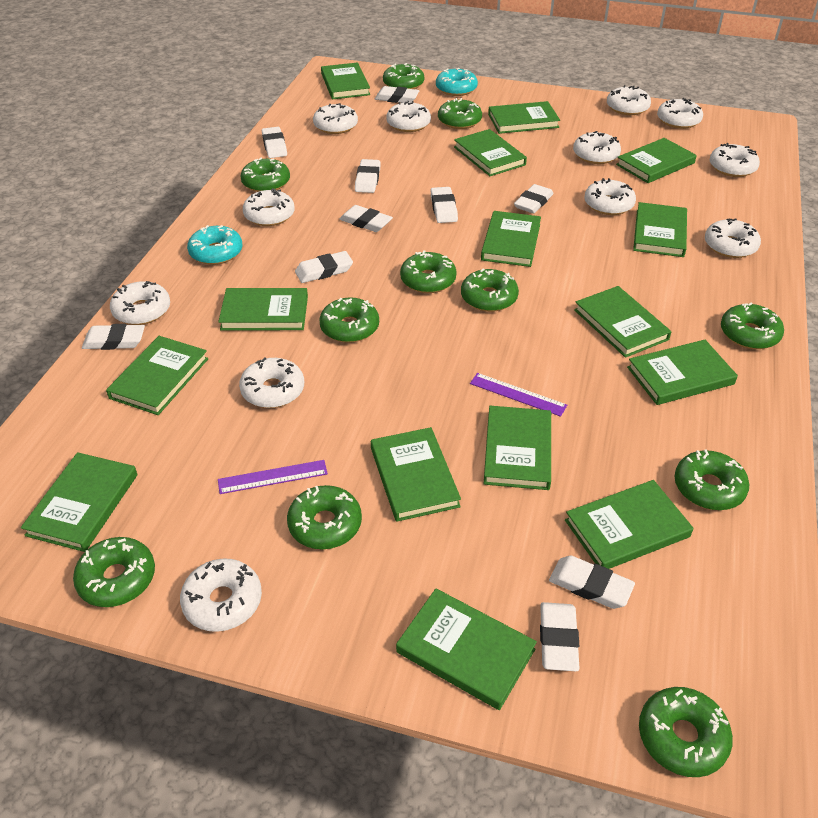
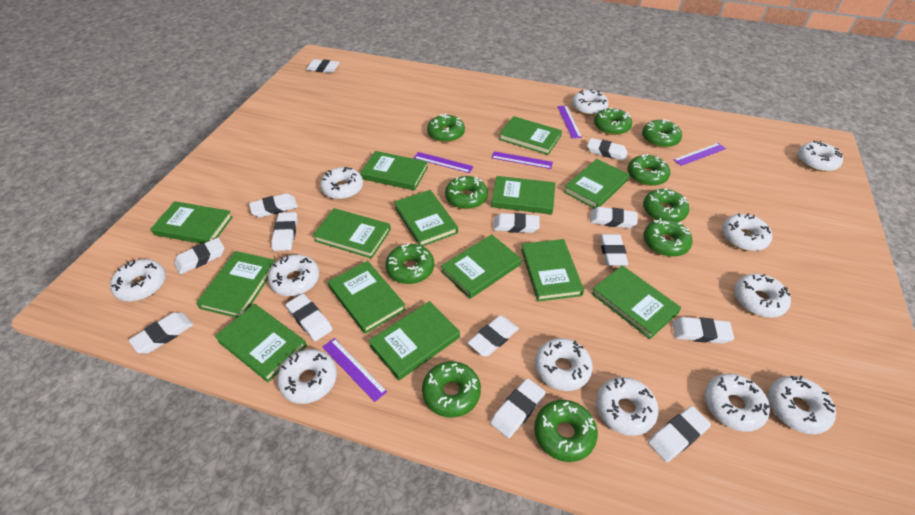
green book: 15 -> 14
green donut: 11 -> 10
purple ruler: 2 -> 5
turquoise donut: 2 -> 0
white eraser: 10 -> 14

